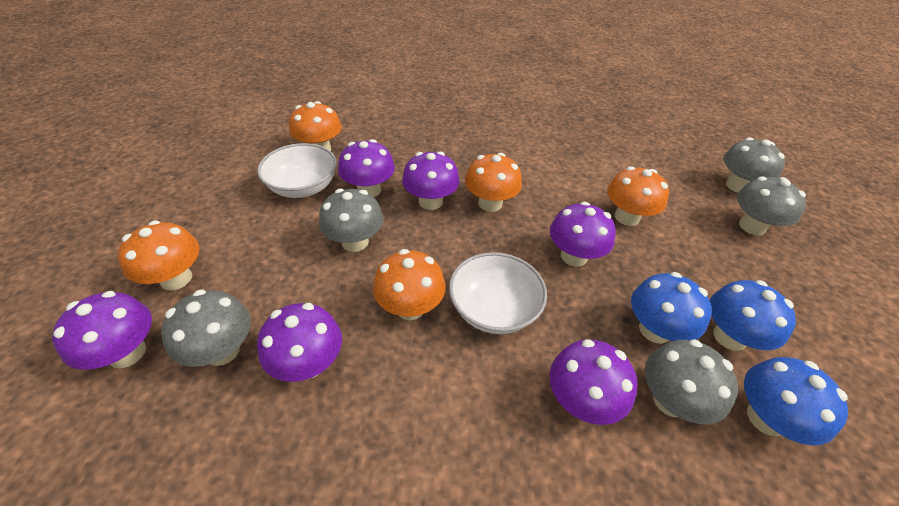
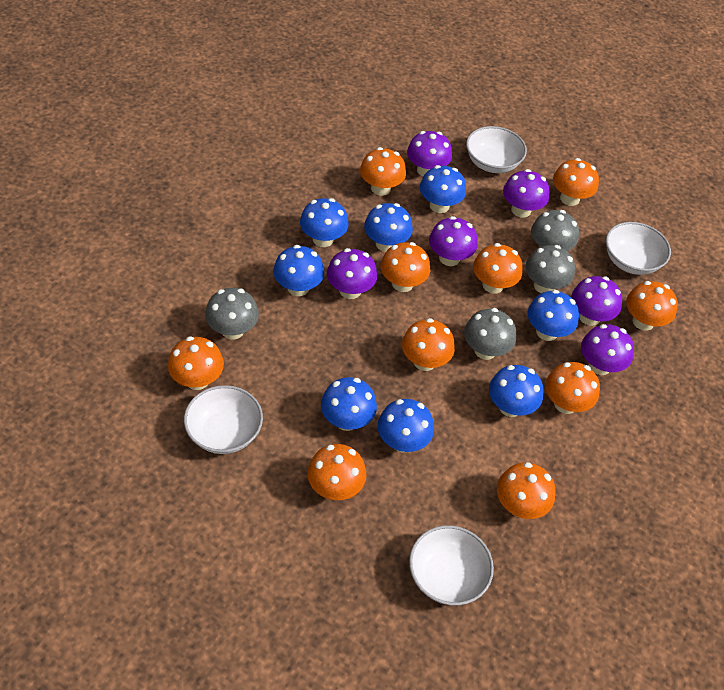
blue mushroom: 3 -> 8
grey mushroom: 5 -> 4
orange mushroom: 5 -> 10
white bowl: 2 -> 4

